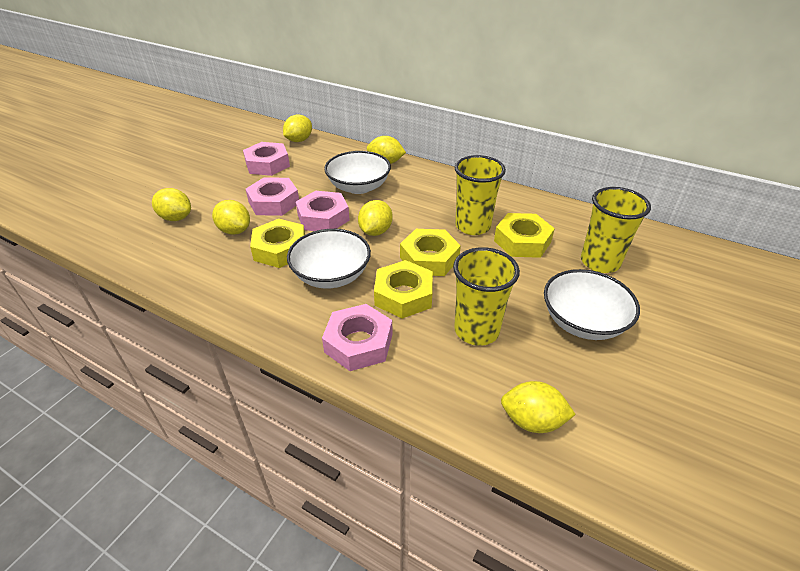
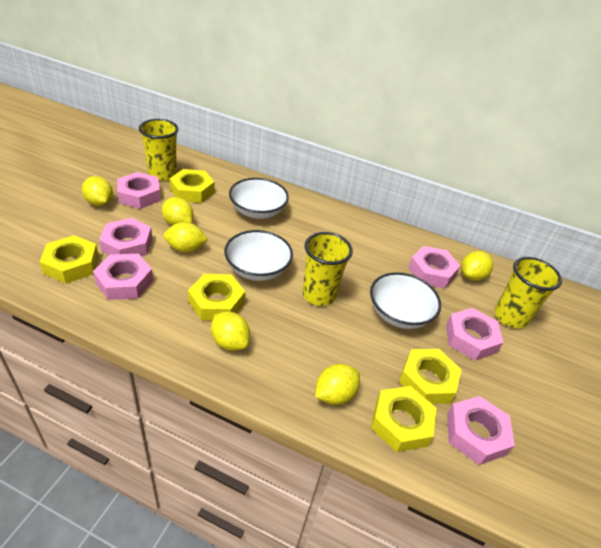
pink nut: 4 -> 6
yellow nut: 4 -> 5

